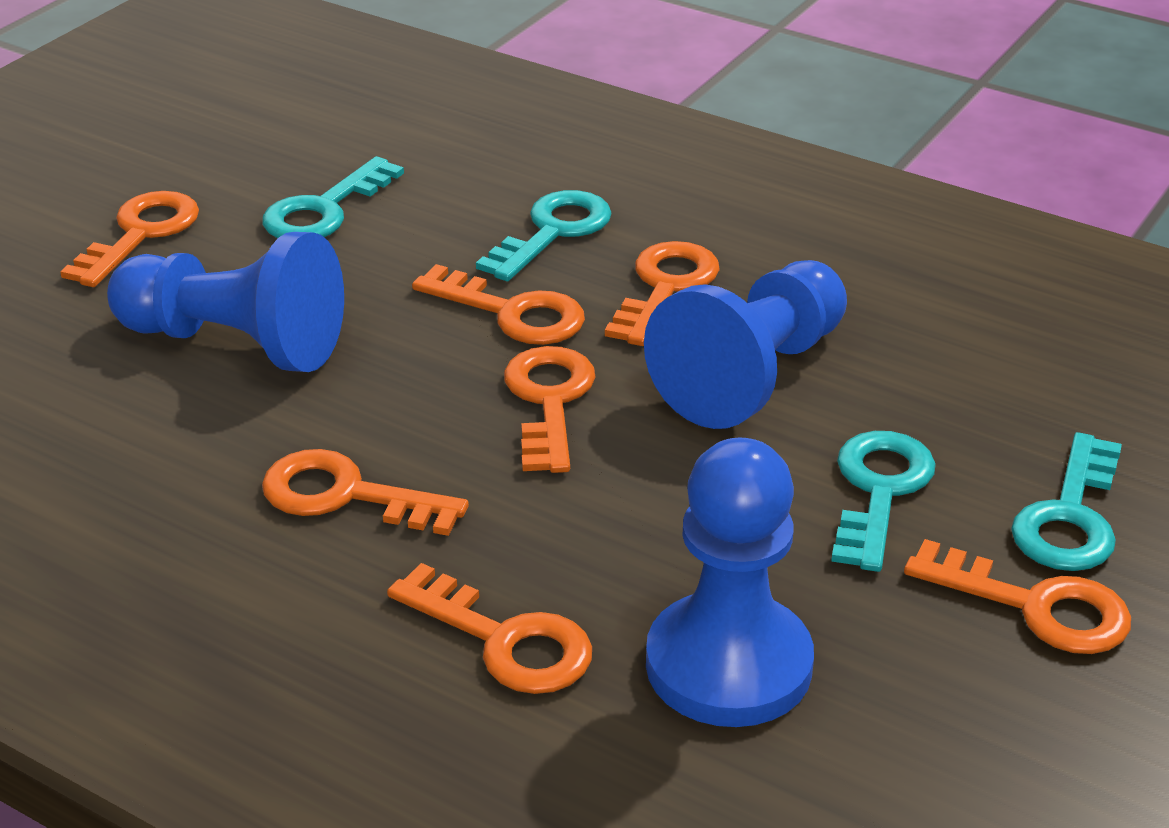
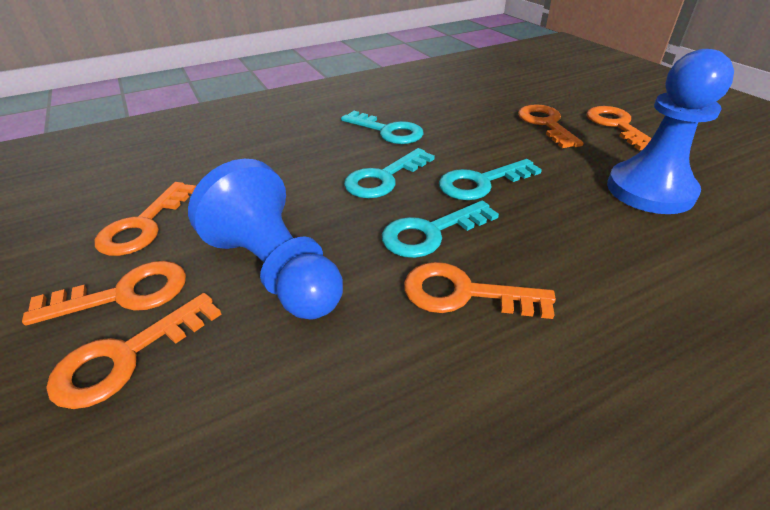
blue pawn: 3 -> 2
orange key: 7 -> 6

